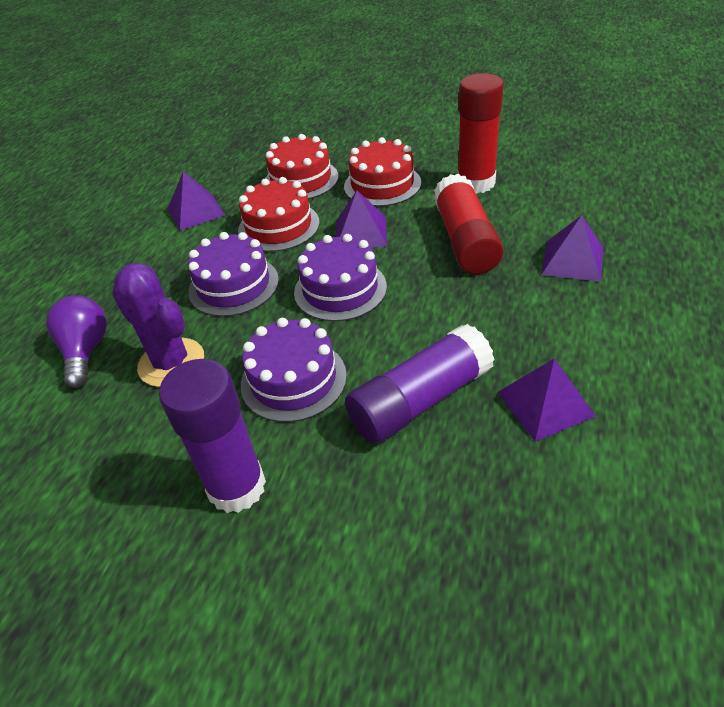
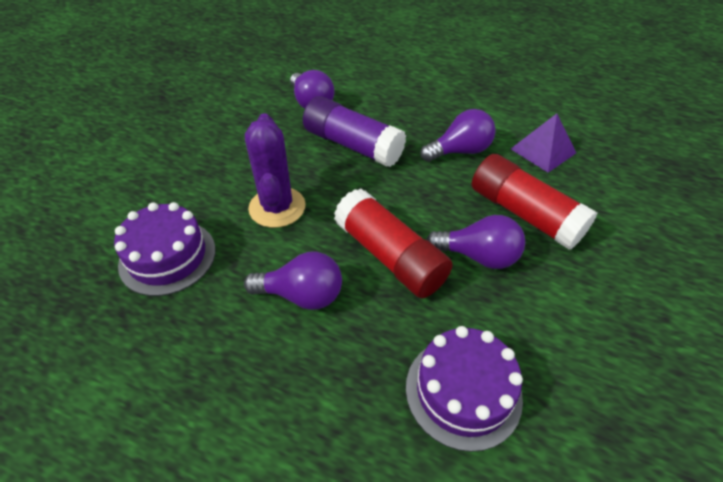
purple cake: 3 -> 2
purple glue stick: 2 -> 1
purple light bulb: 1 -> 4
purple pyramid: 4 -> 1
red cake: 3 -> 0

